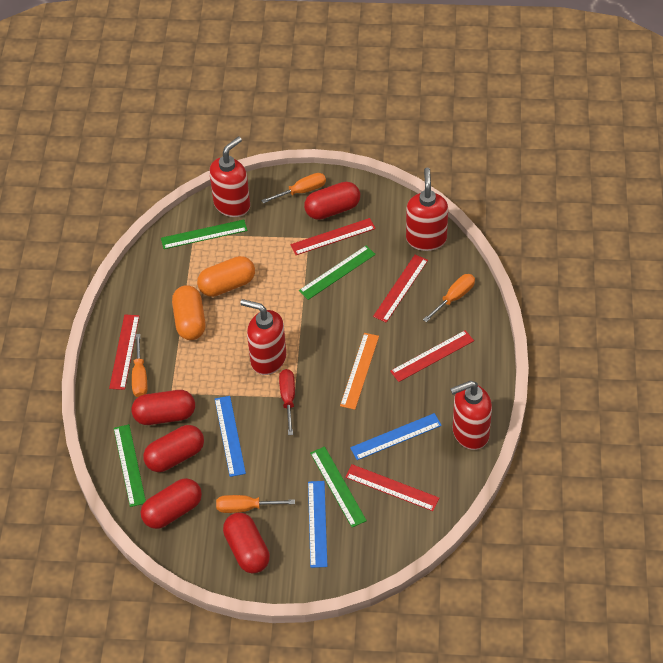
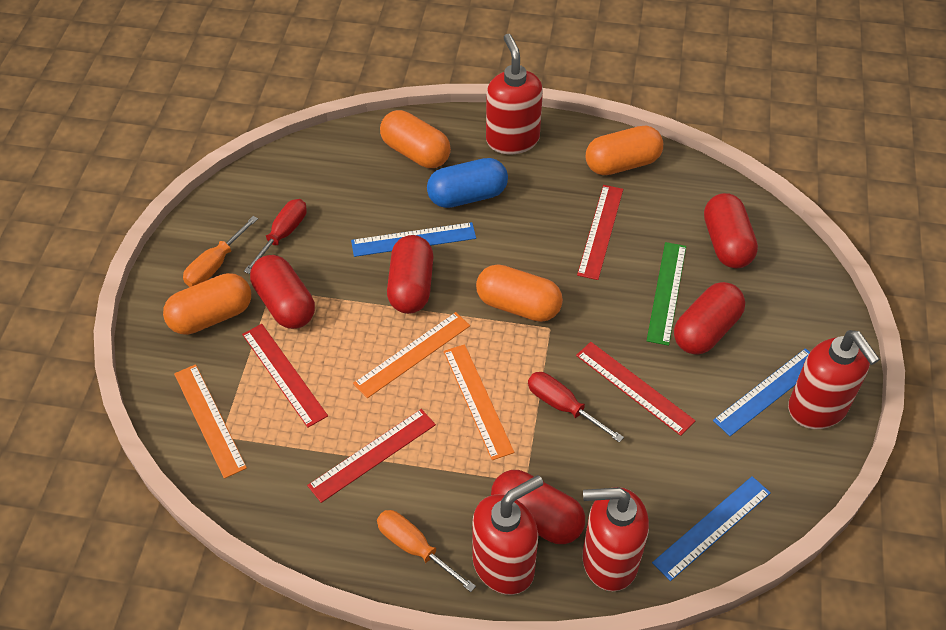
blue capsule: 0 -> 1
green ruler: 4 -> 1
orange capsule: 2 -> 4
orange ruler: 1 -> 3
orange screwdriver: 4 -> 2
red ruler: 5 -> 4
red screwdriver: 1 -> 2

